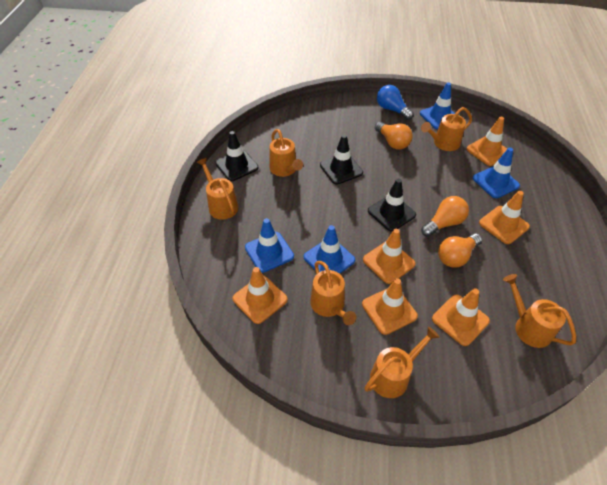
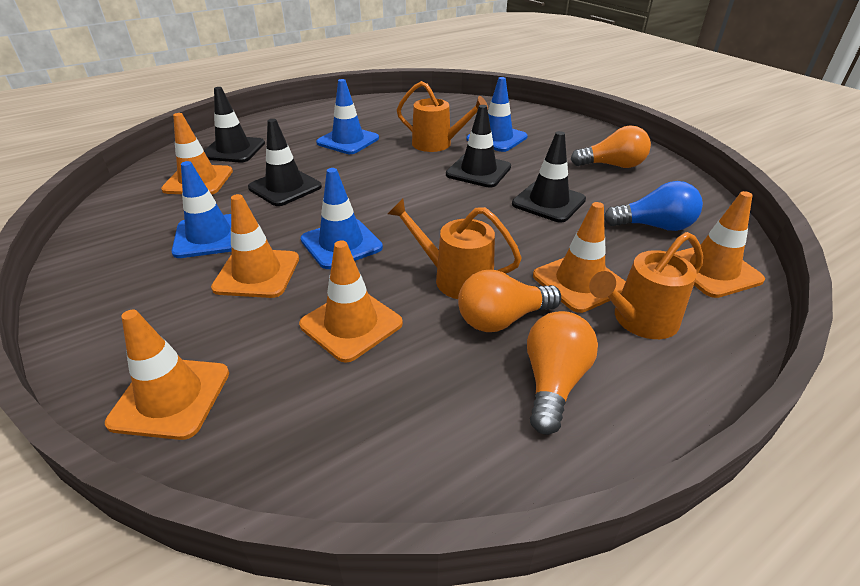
black traffic cone: 3 -> 4
orange watering can: 6 -> 3

